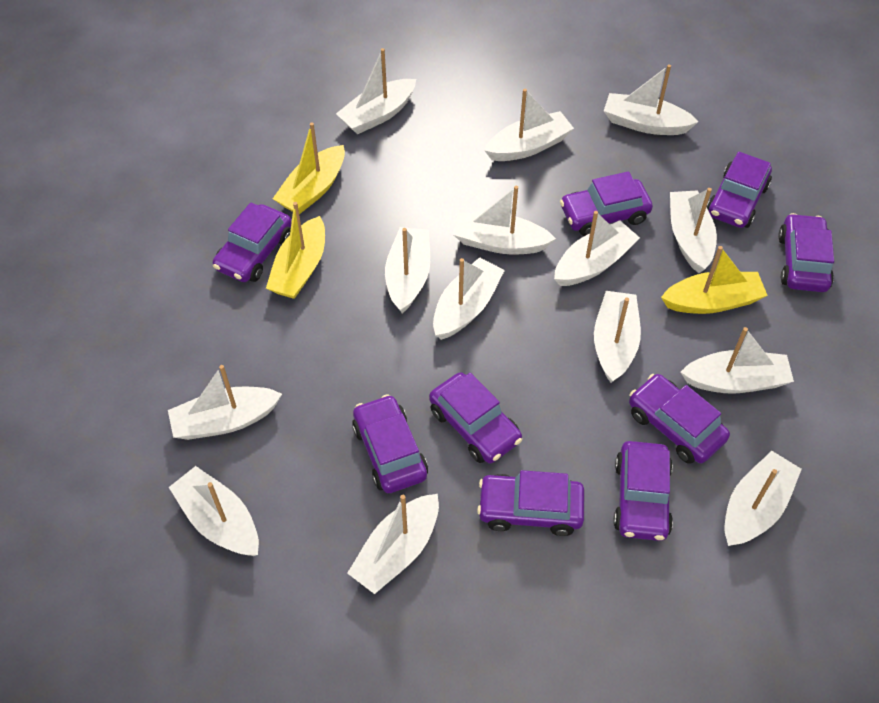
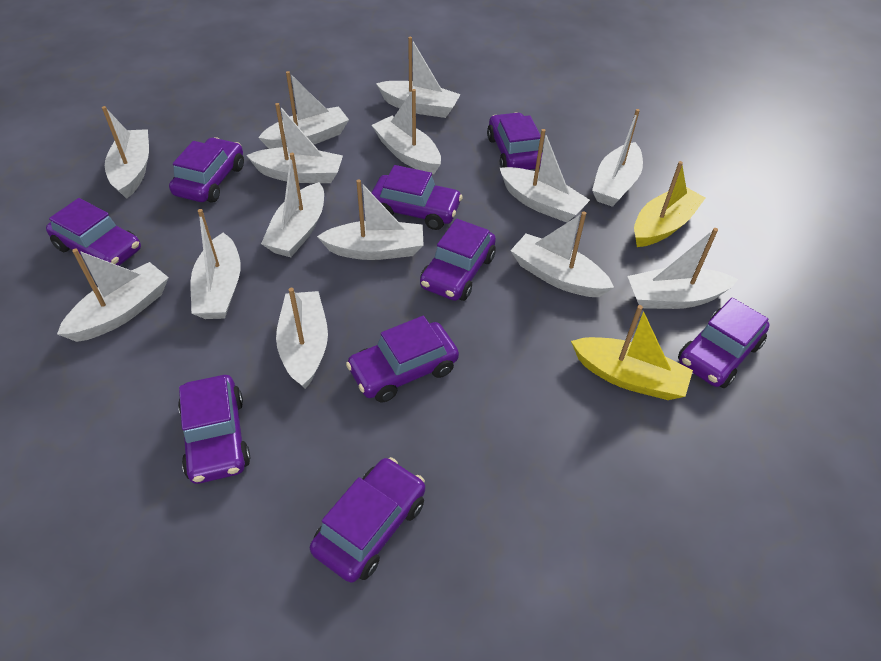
yellow boat: 3 -> 2

